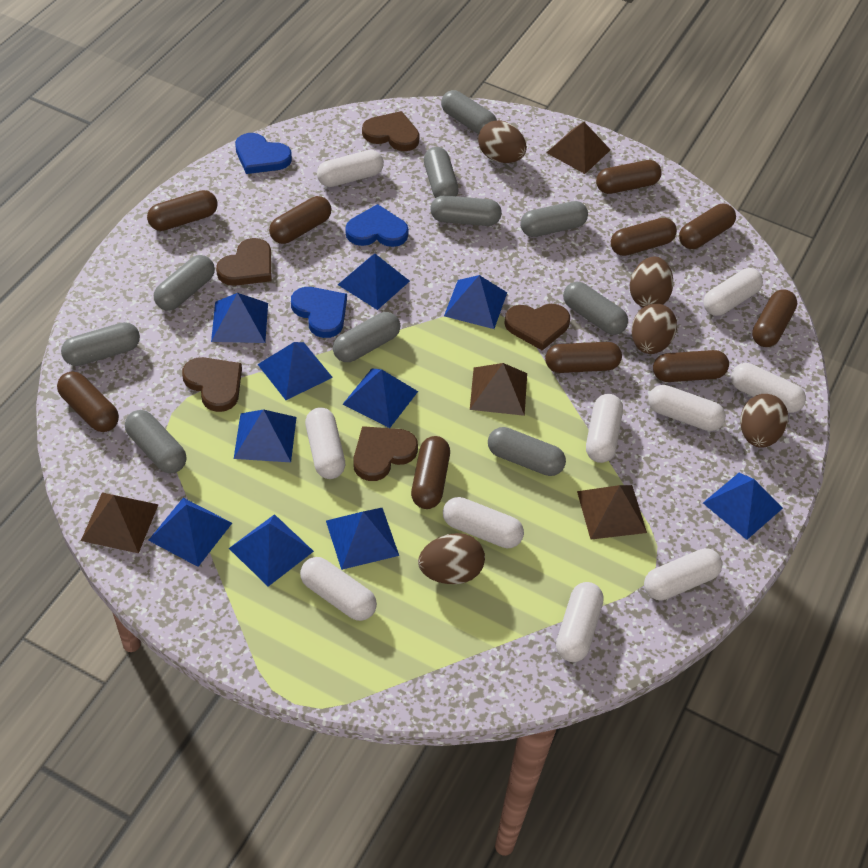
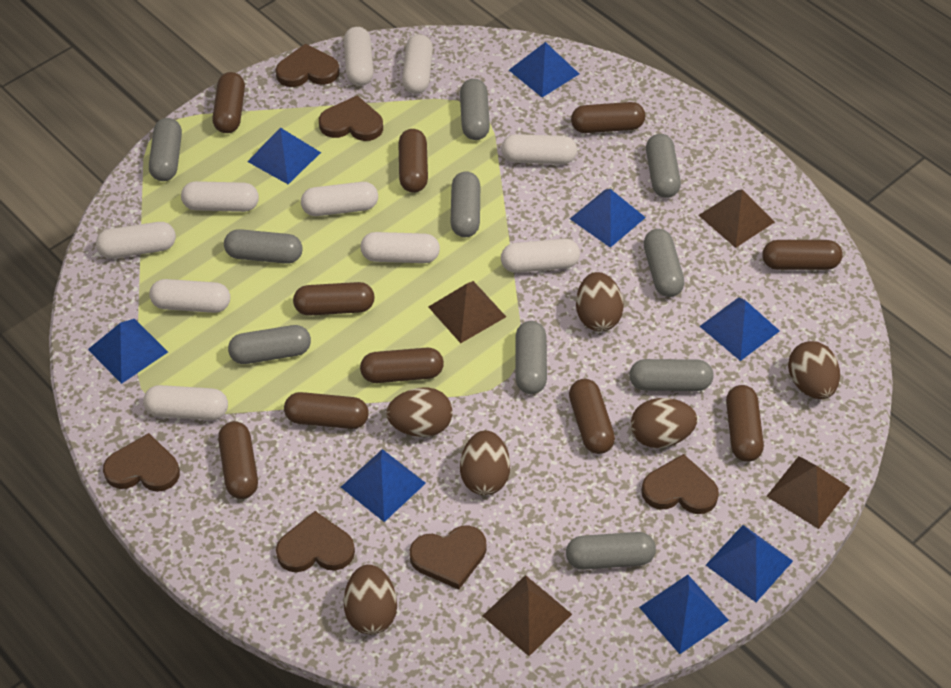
blue heart: 3 -> 0
blue pyramid: 10 -> 8
brown egg: 5 -> 6
brown heart: 5 -> 6

